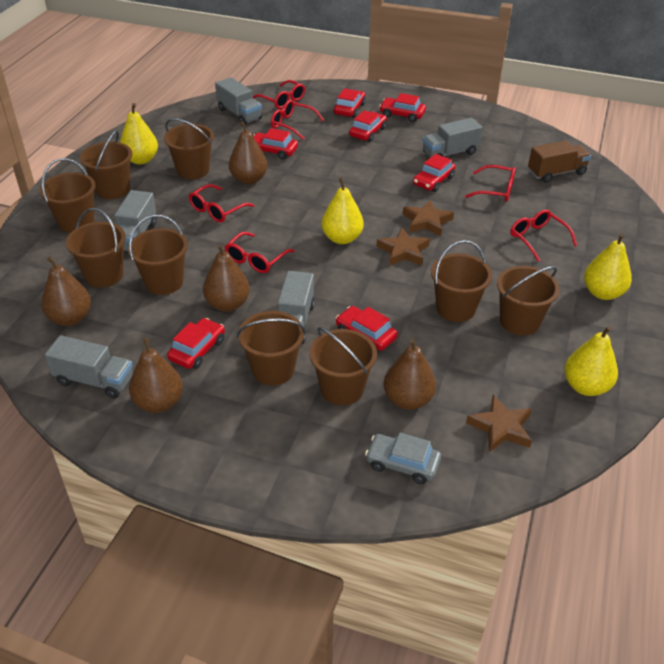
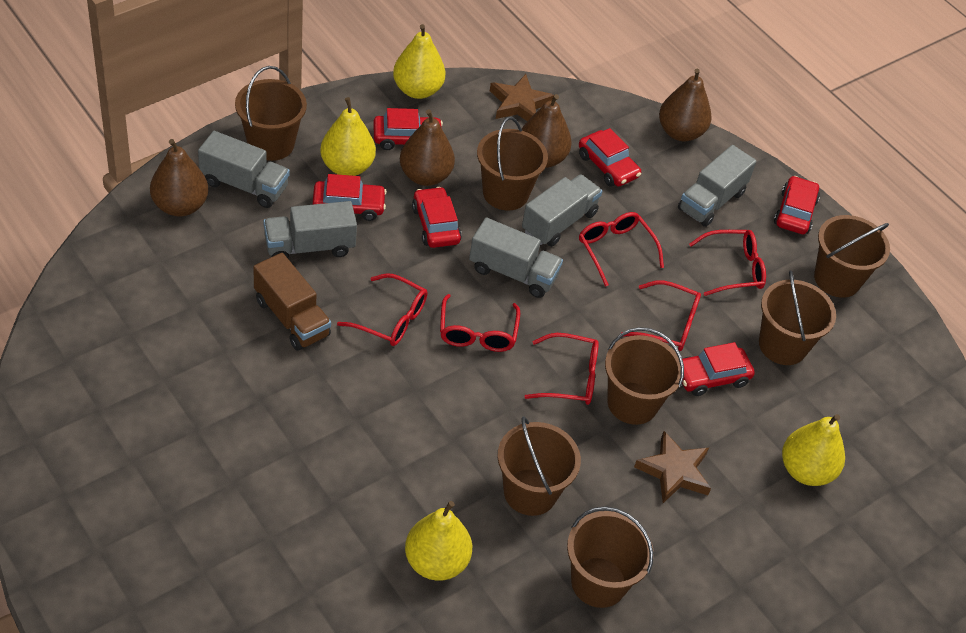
brown bucket: 9 -> 7
brown pear: 5 -> 4
brown star: 3 -> 2
grey car: 1 -> 0
red car: 7 -> 6

